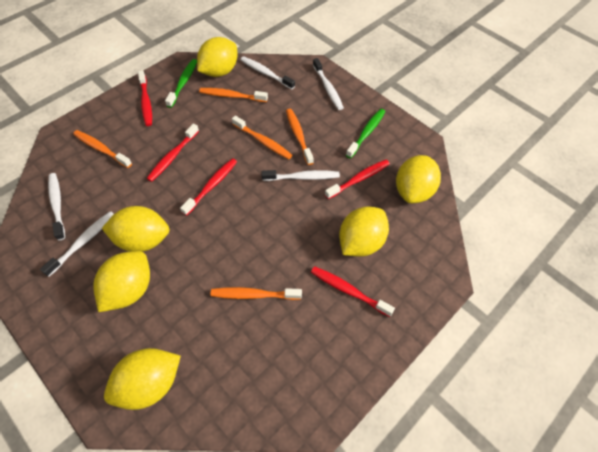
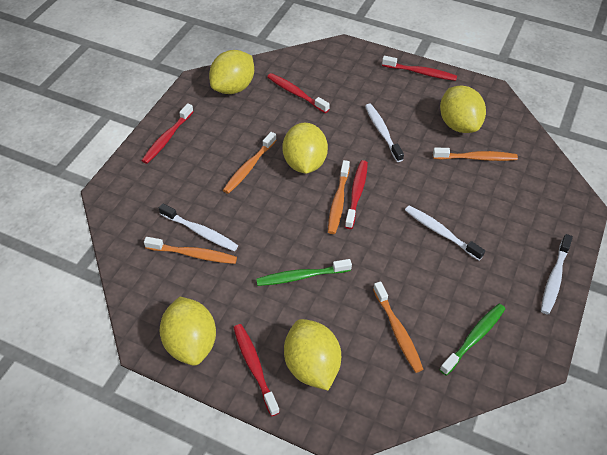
white toothbrush: 5 -> 4
yellow lemon: 6 -> 5

